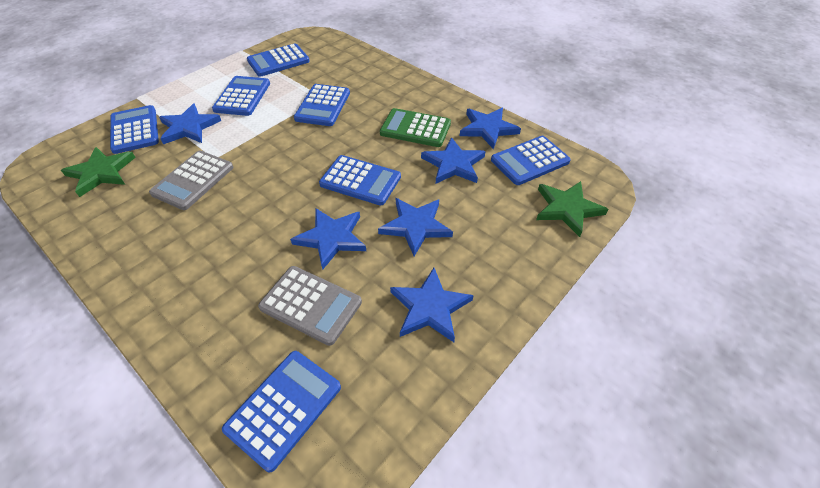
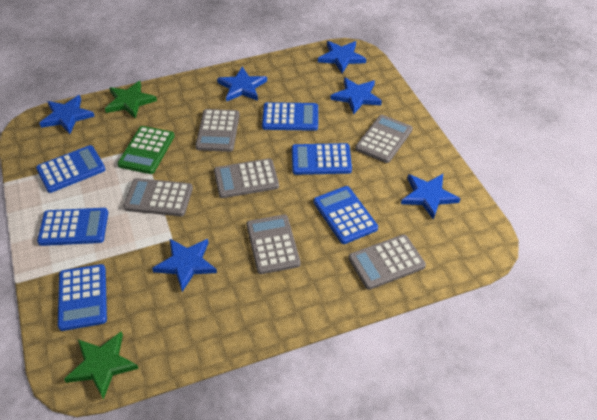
blue calculator: 7 -> 6
grey calculator: 2 -> 6

